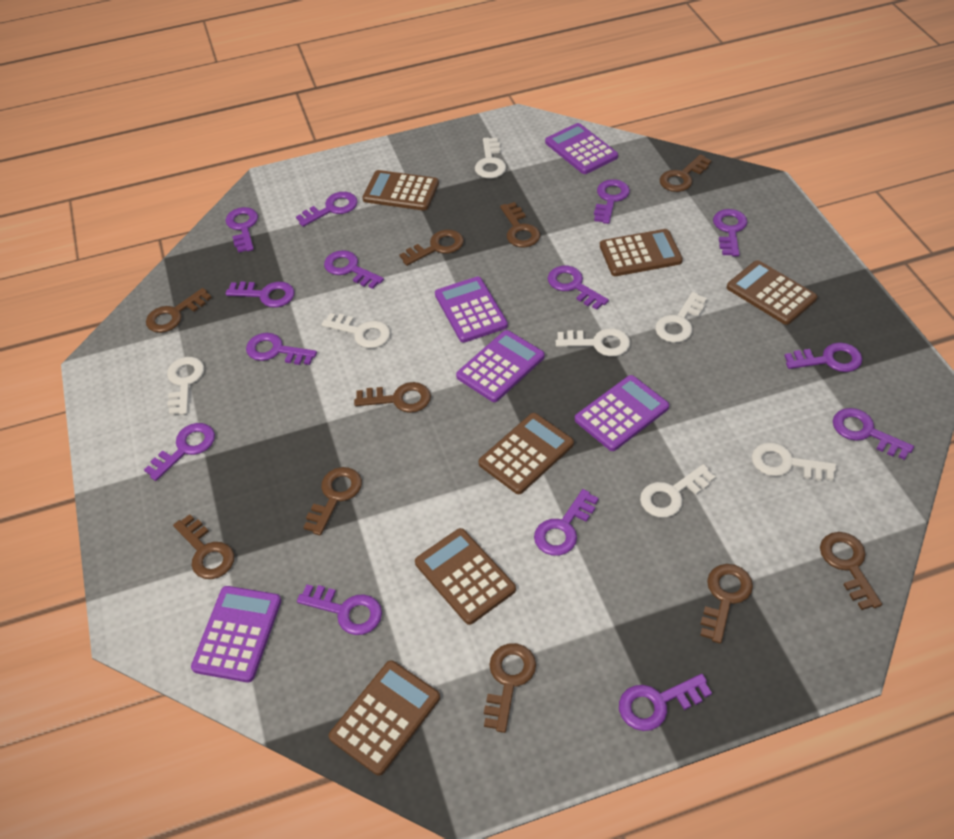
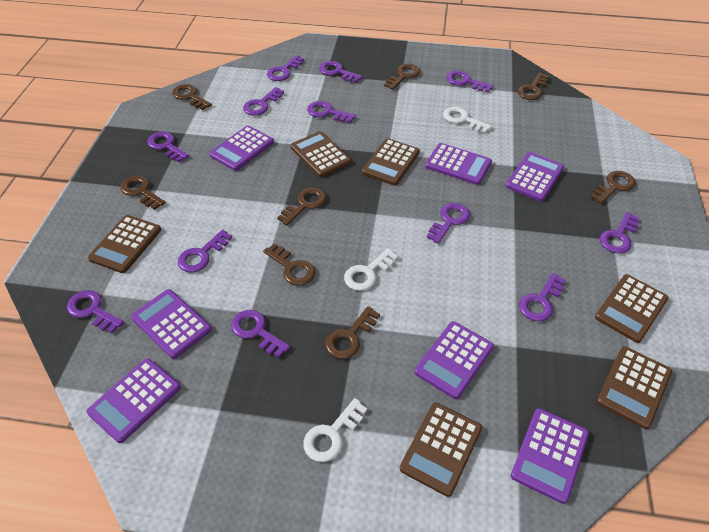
brown key: 10 -> 8
purple calculator: 5 -> 7
purple key: 14 -> 12
white key: 7 -> 3

